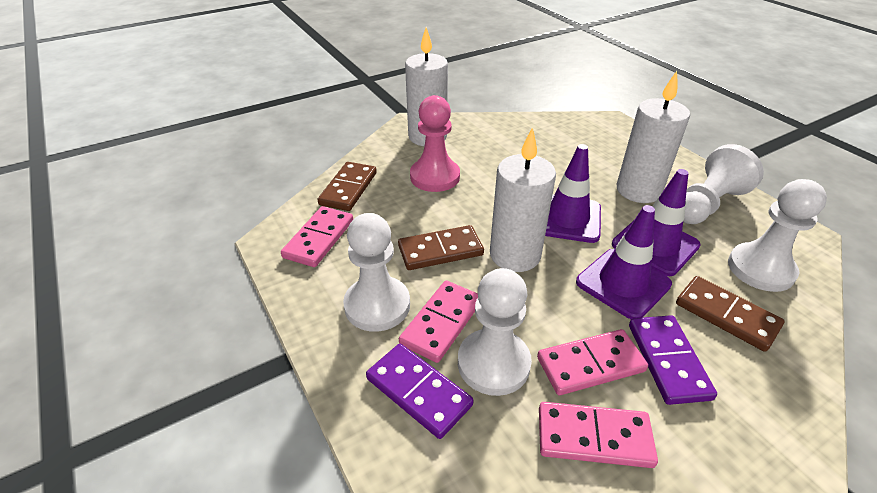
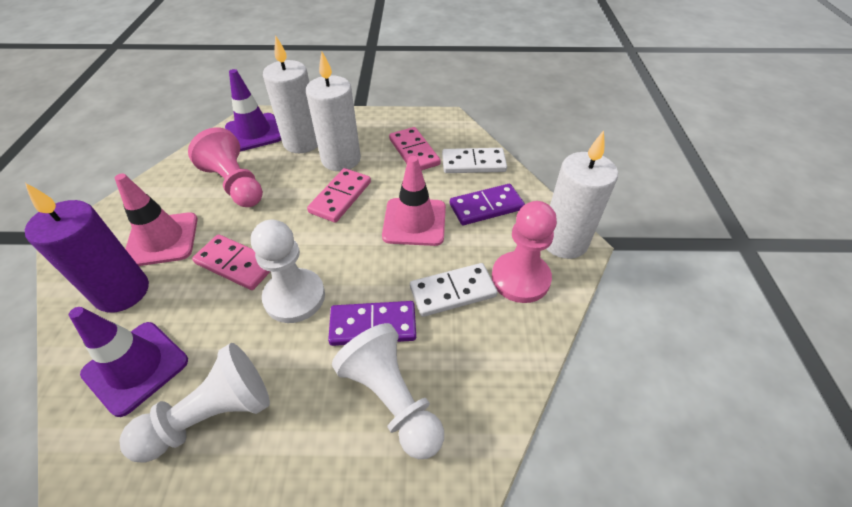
brown domino: 3 -> 0
pink domino: 4 -> 3
pink pawn: 1 -> 2
pink traffic cone: 0 -> 2
purple candle: 0 -> 1
purple traffic cone: 3 -> 2
white domino: 0 -> 2
white pawn: 4 -> 3

